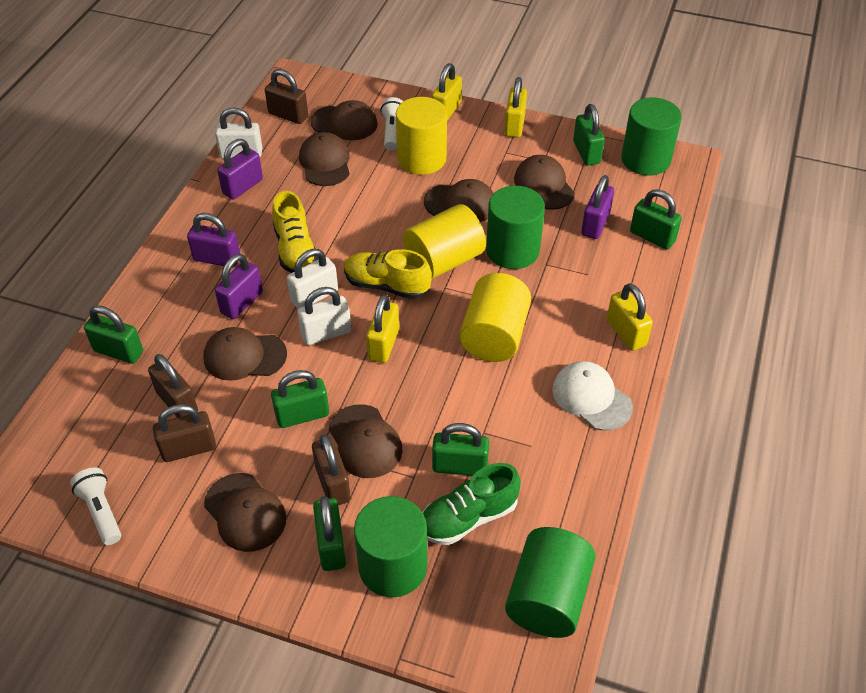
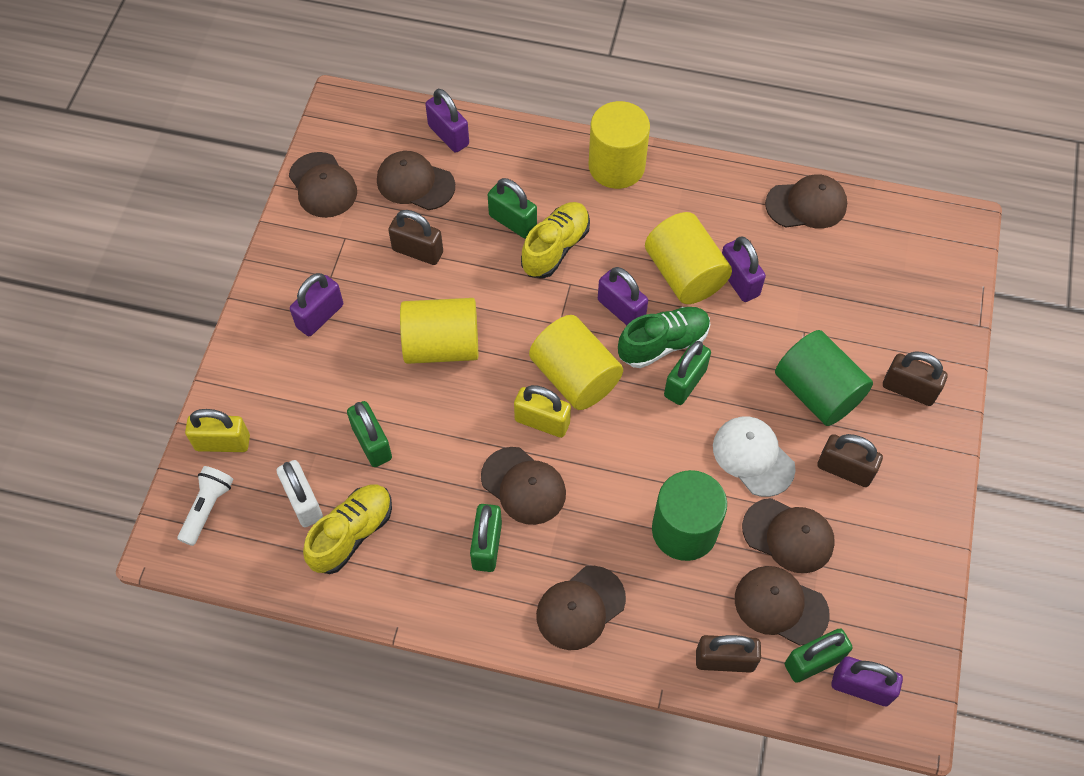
green cylinder: 4 -> 2
green padlock: 6 -> 5
purple padlock: 4 -> 5
white flashlight: 2 -> 1
white padlock: 3 -> 1
yellow cylinder: 3 -> 4
yellow padlock: 4 -> 2

